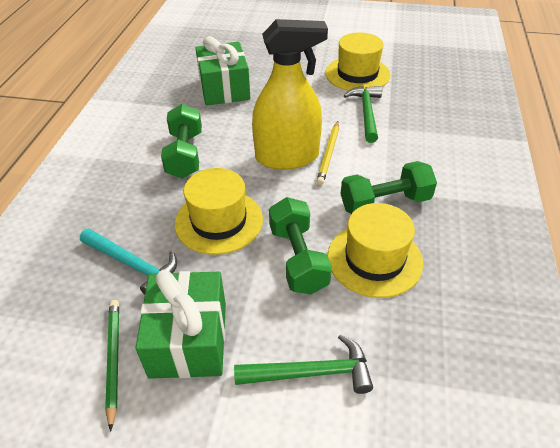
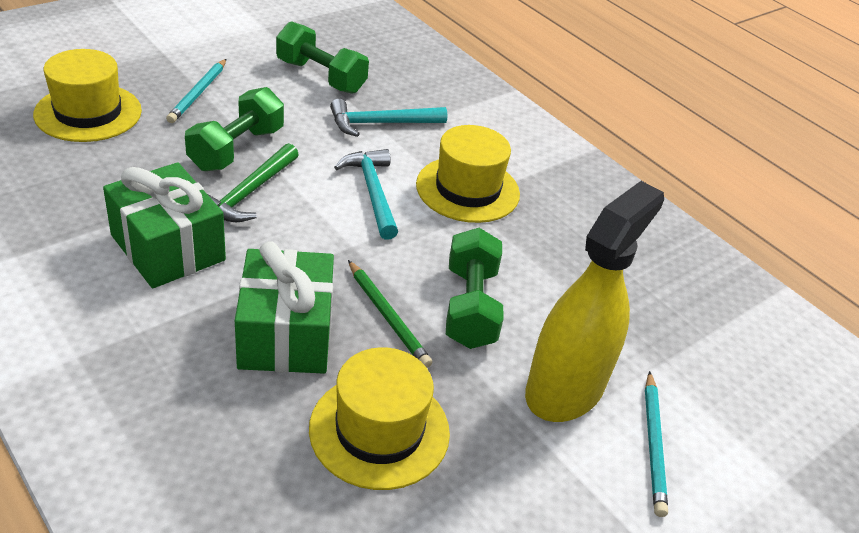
green hammer: 2 -> 1
turquoise hammer: 1 -> 2
turquoise pencil: 0 -> 2
yellow pencil: 1 -> 0

